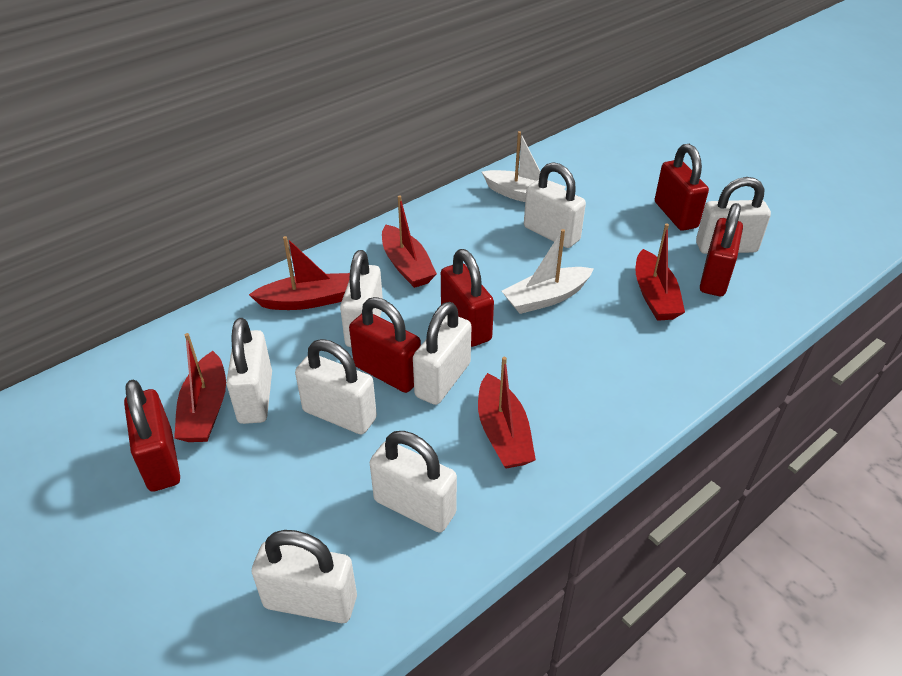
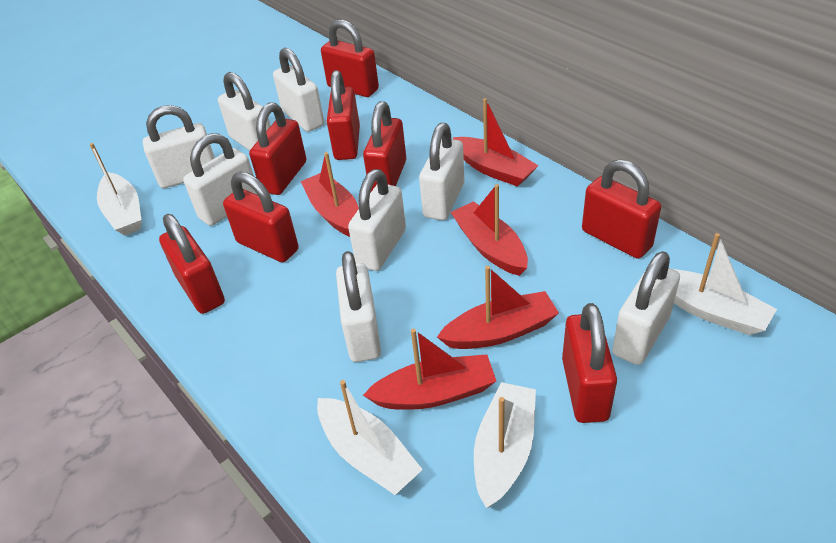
red padlock: 5 -> 8
white boat: 2 -> 4

